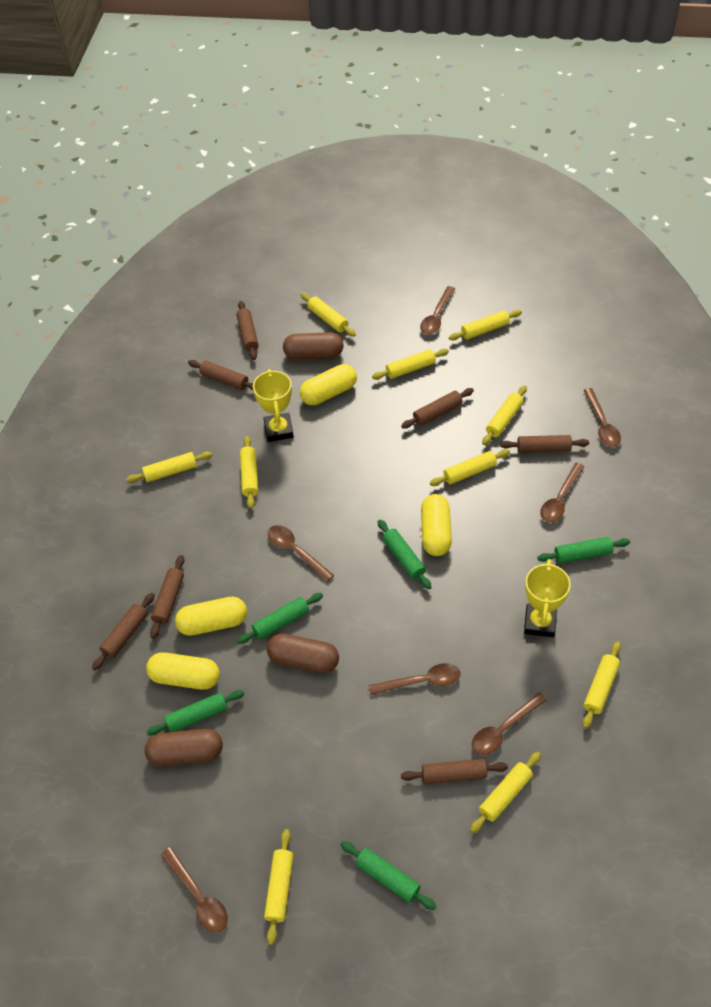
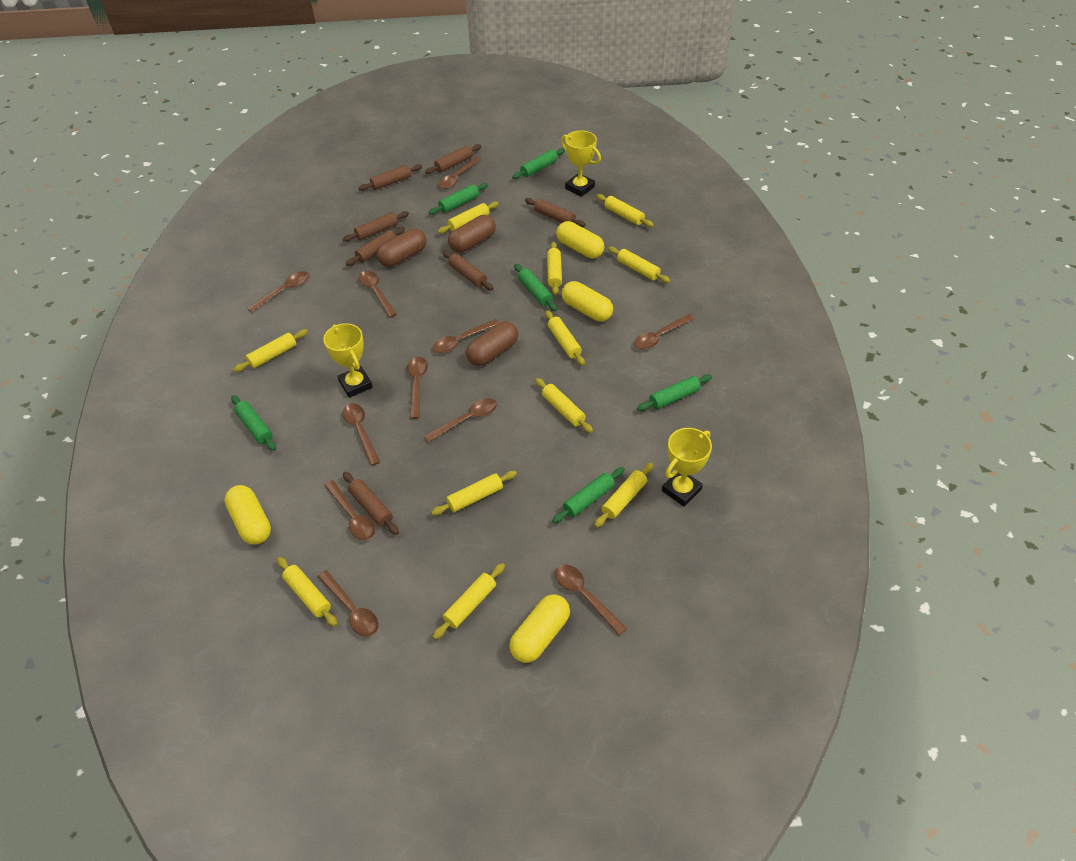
brown spoon: 7 -> 11
green rolling pin: 5 -> 6
yellow rolling pin: 10 -> 11
yellow trophy: 2 -> 3

